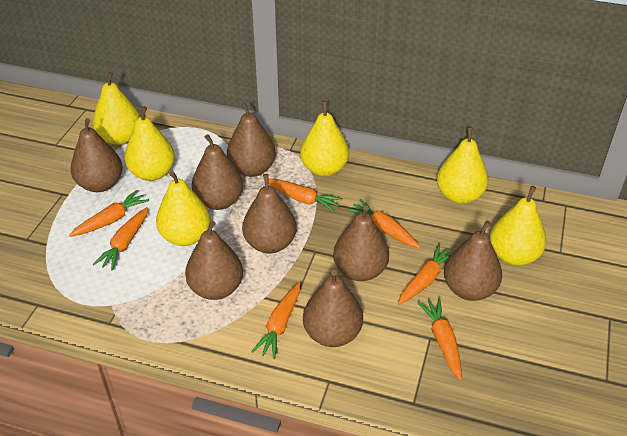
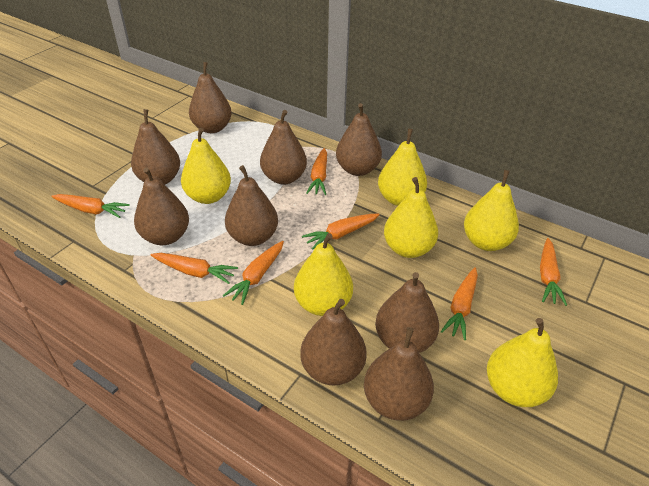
brown pear: 8 -> 9

